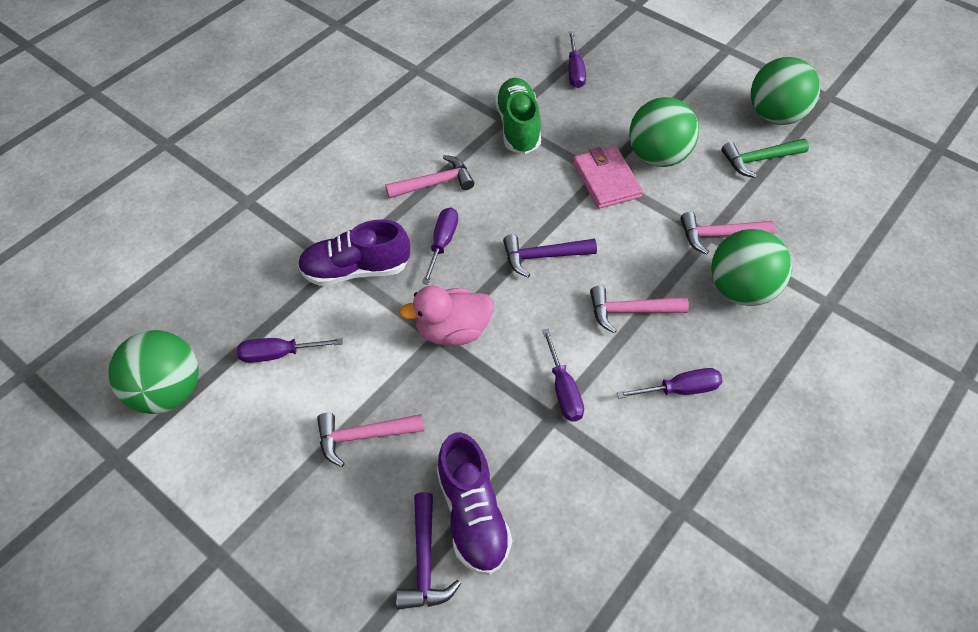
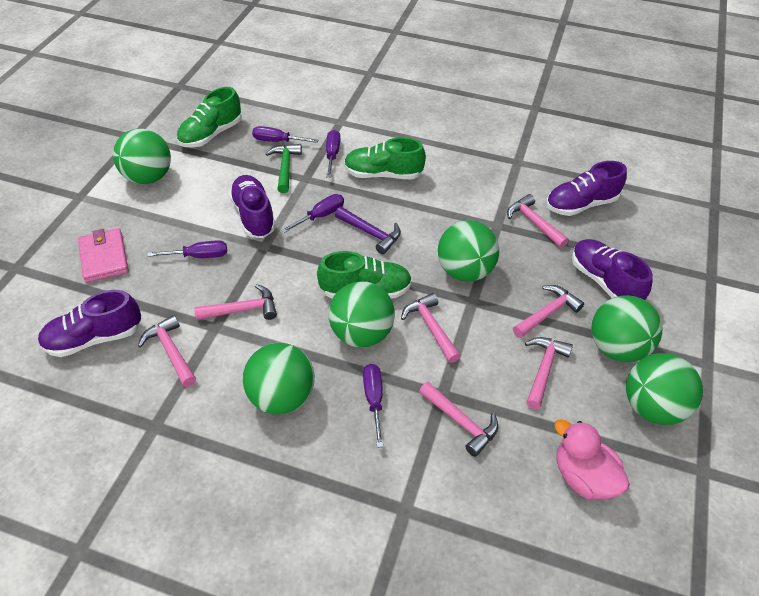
green ball: 4 -> 6
green shoe: 1 -> 3
pink hammer: 4 -> 7
purple hammer: 2 -> 1
purple shoe: 2 -> 4

